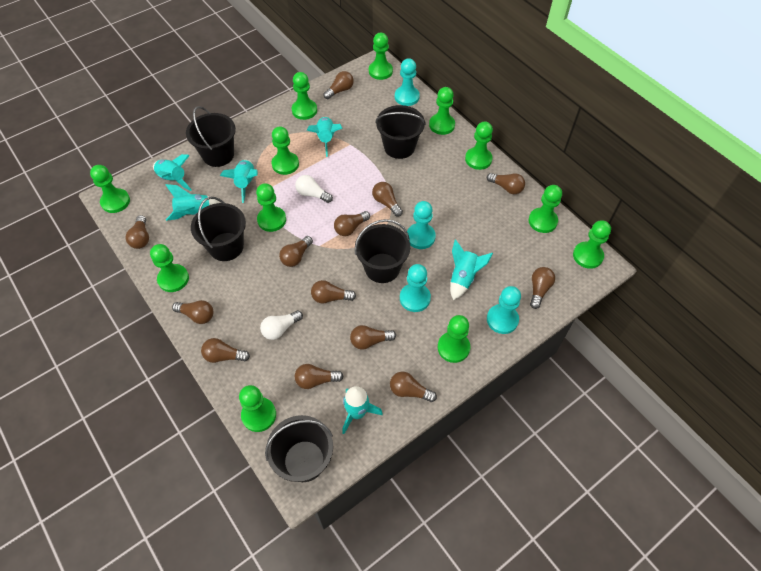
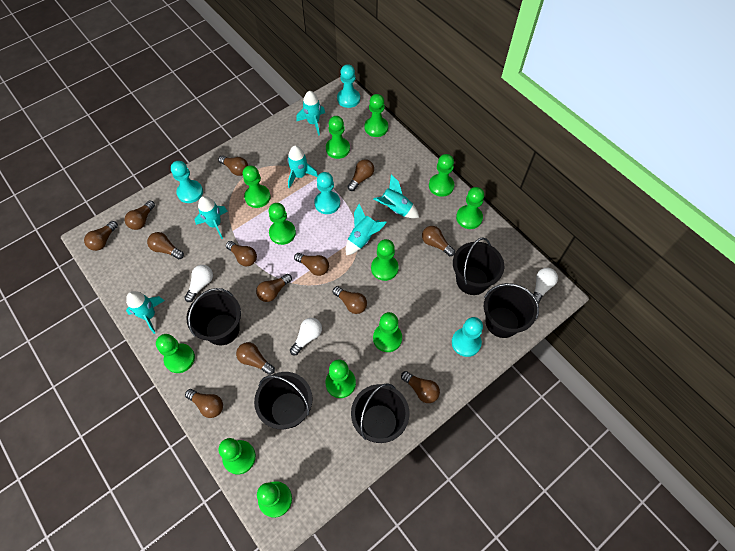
white light bulb: 2 -> 3

